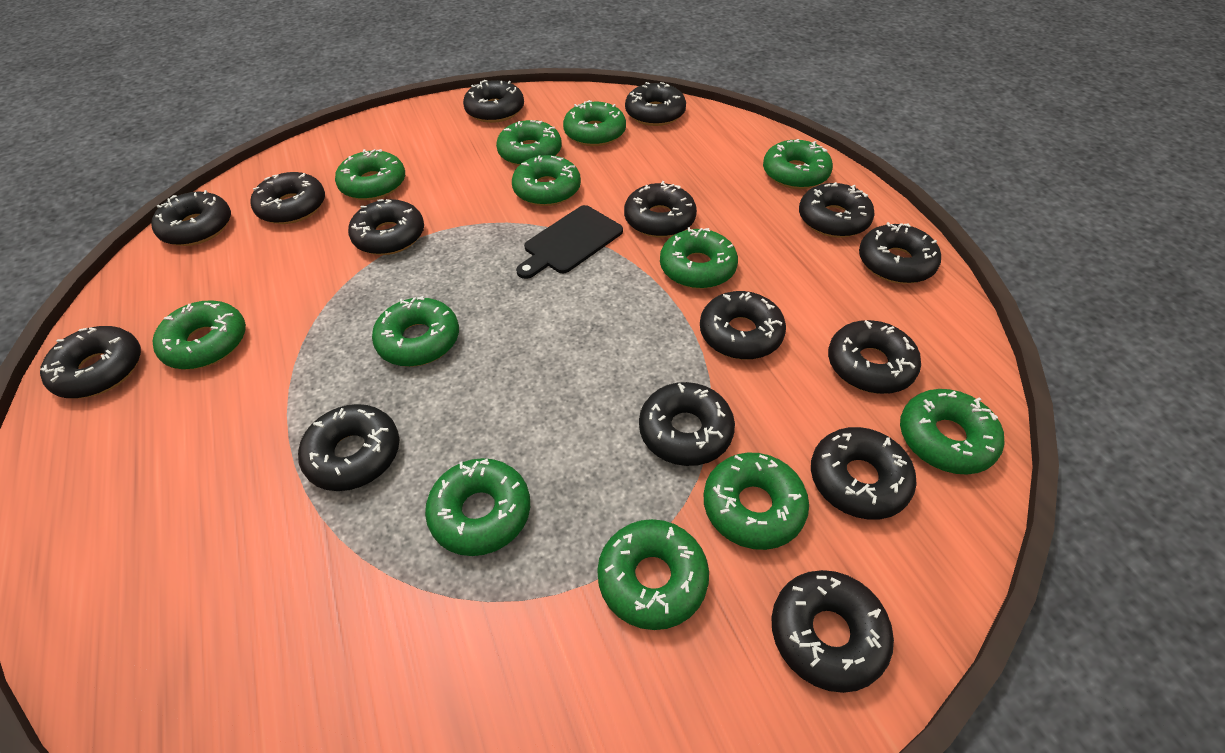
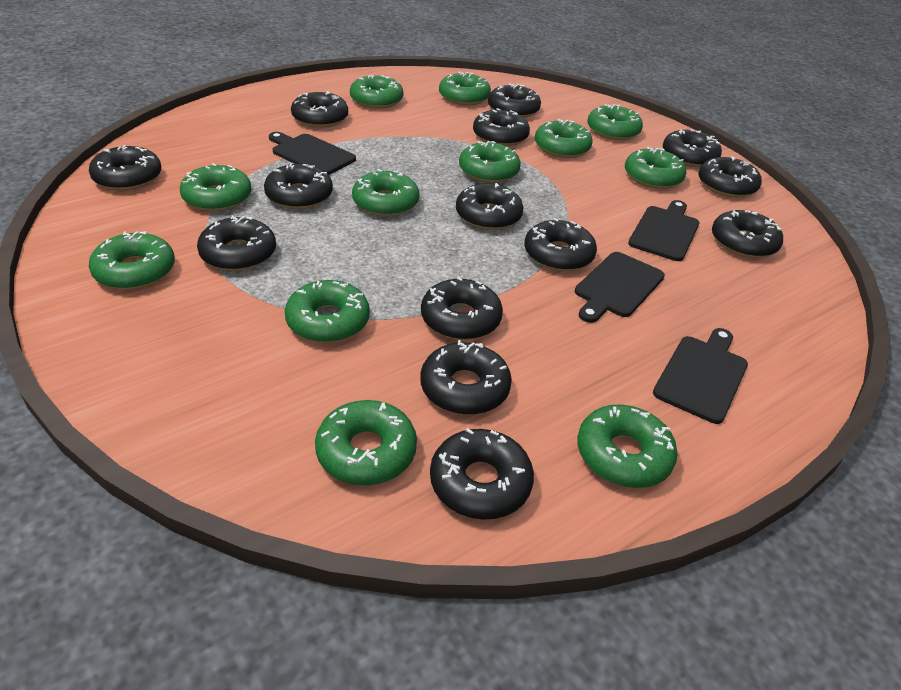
black cutting board: 1 -> 4
black donut: 15 -> 14

